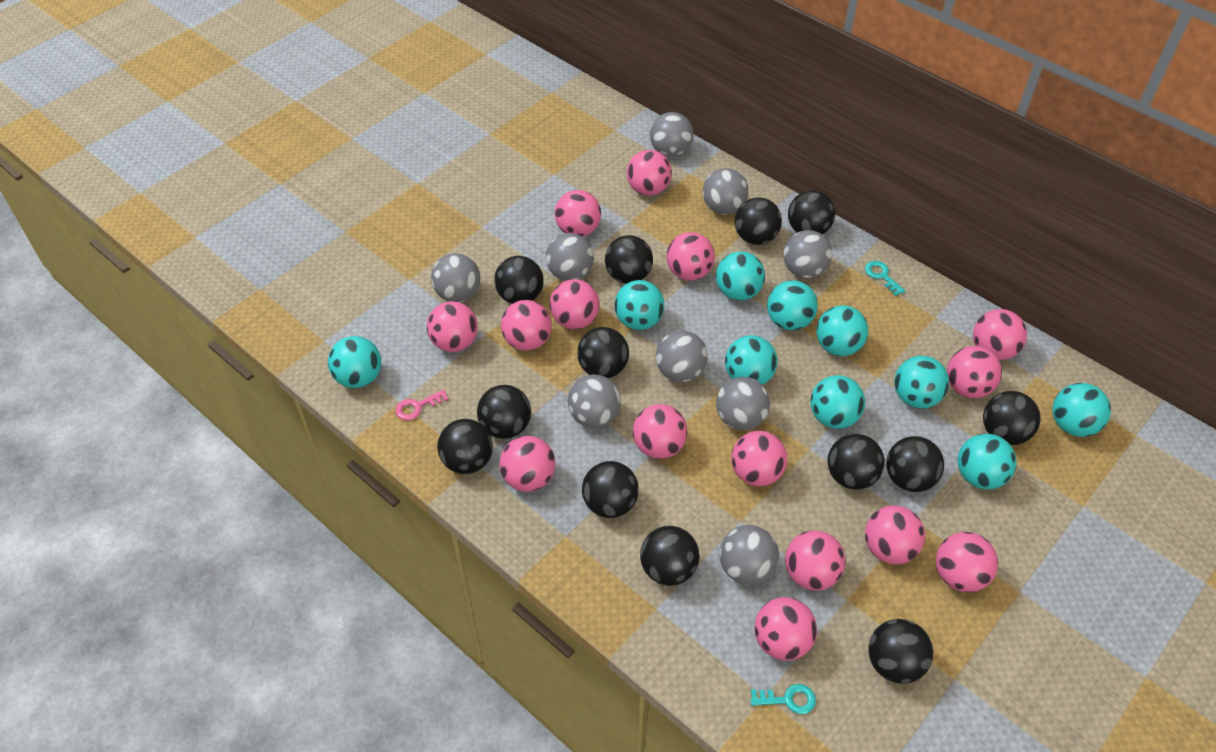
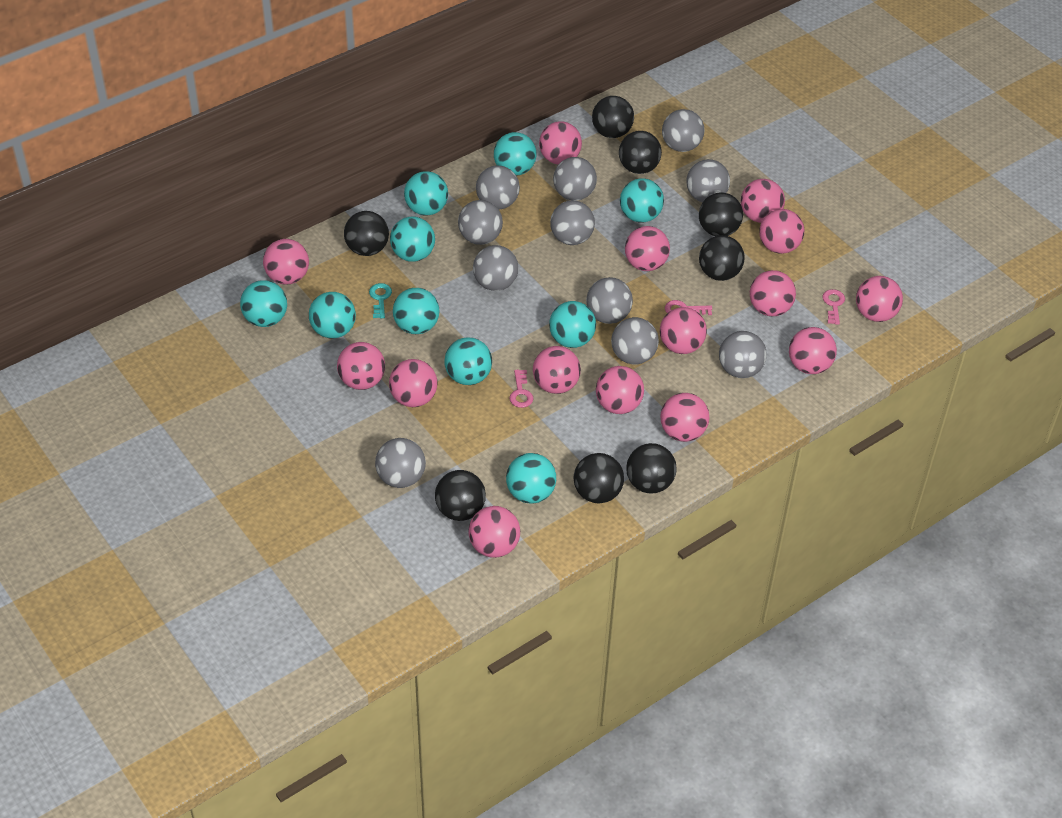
black ball: 13 -> 8
grey ball: 9 -> 11
pink key: 1 -> 3
turquoise key: 2 -> 1

